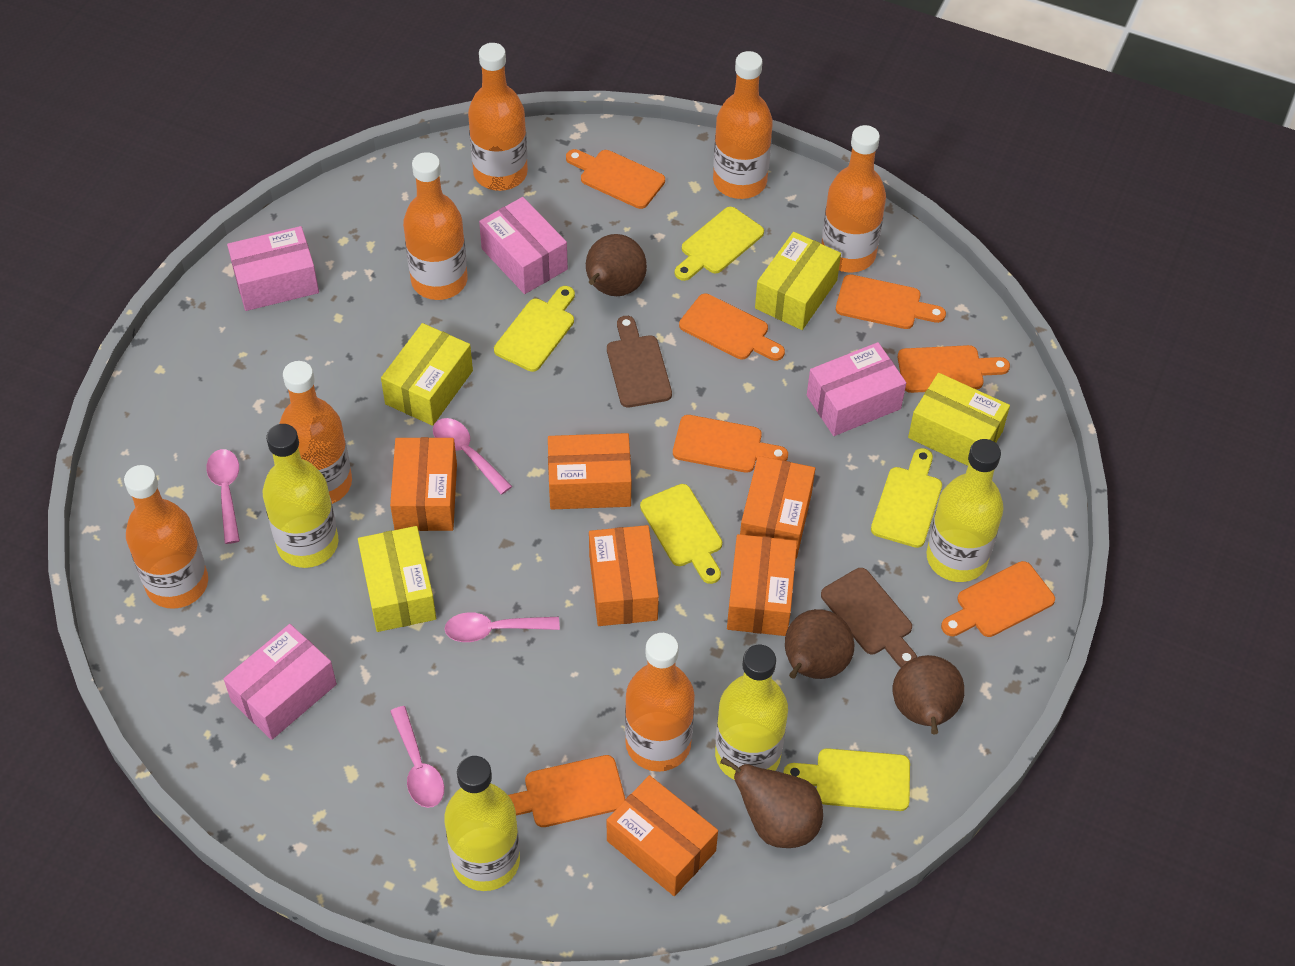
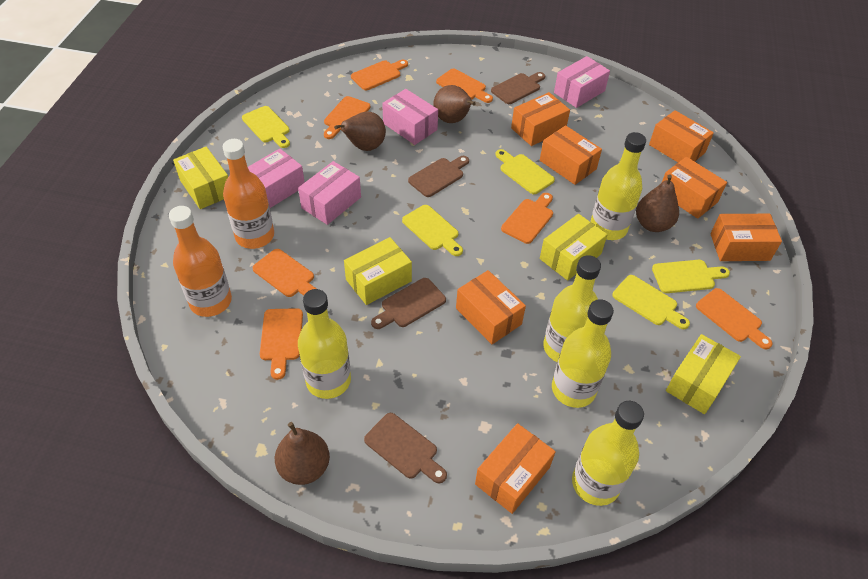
brown cutting board: 2 -> 4
orange bottle: 7 -> 2
orange box: 6 -> 7
pink spoon: 4 -> 0
yellow bottle: 4 -> 5

